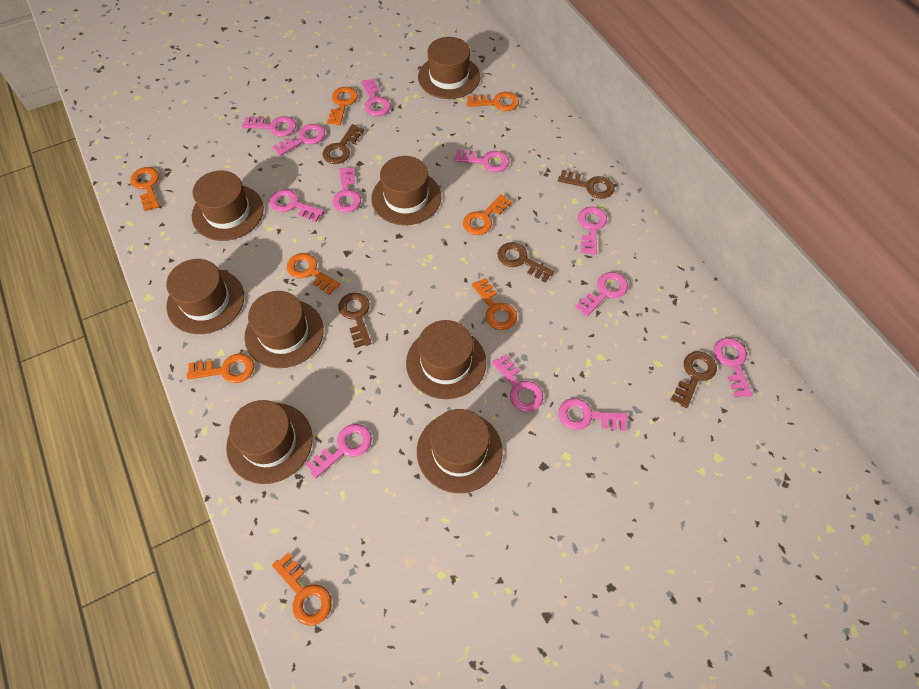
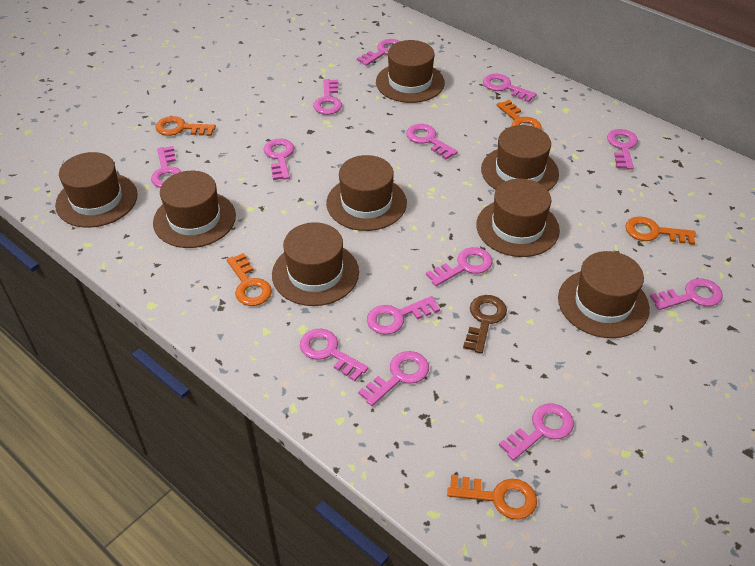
brown key: 5 -> 1
orange key: 8 -> 5
pink key: 12 -> 13

